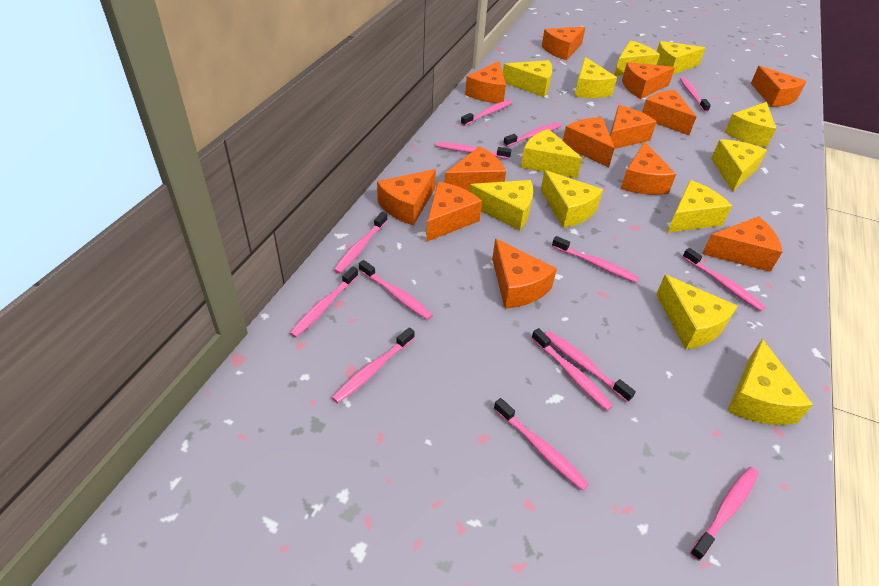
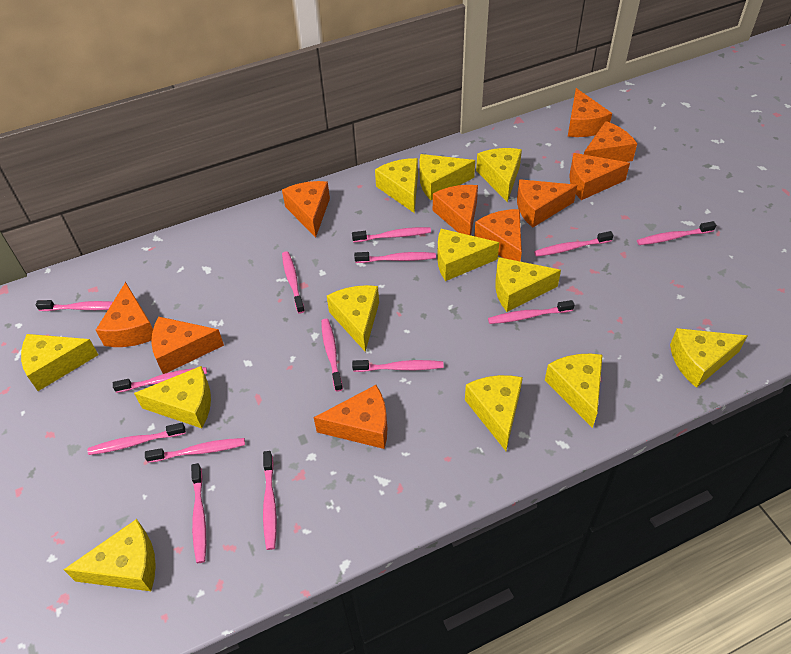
orange cheese: 13 -> 10

